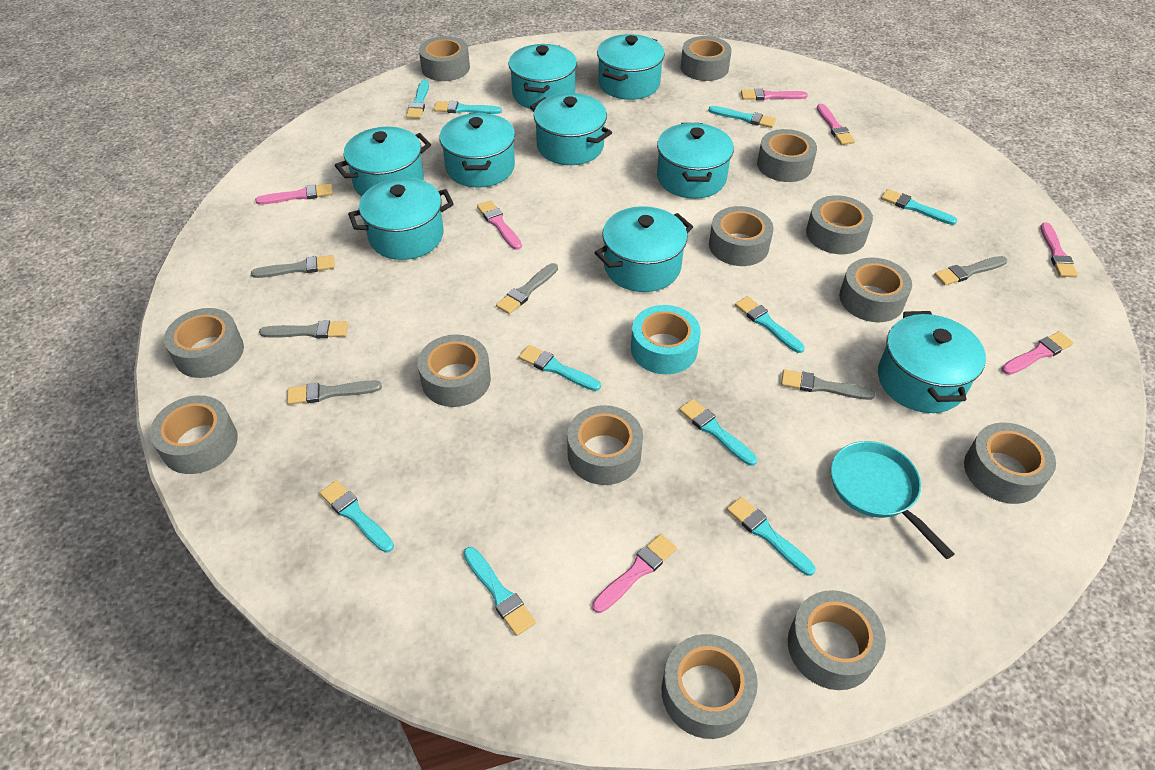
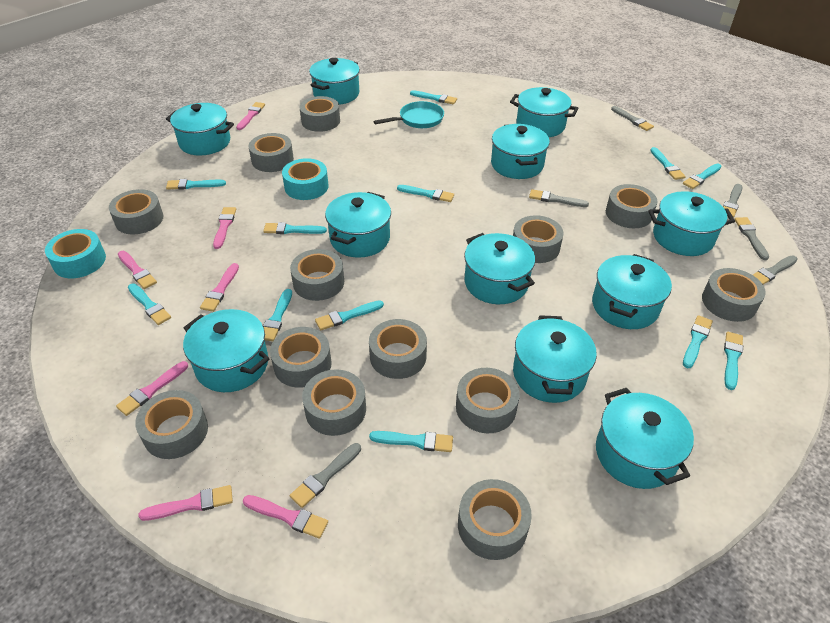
turquoise brush: 10 -> 12
turquoise pot: 9 -> 11
turquoise tape: 1 -> 2

